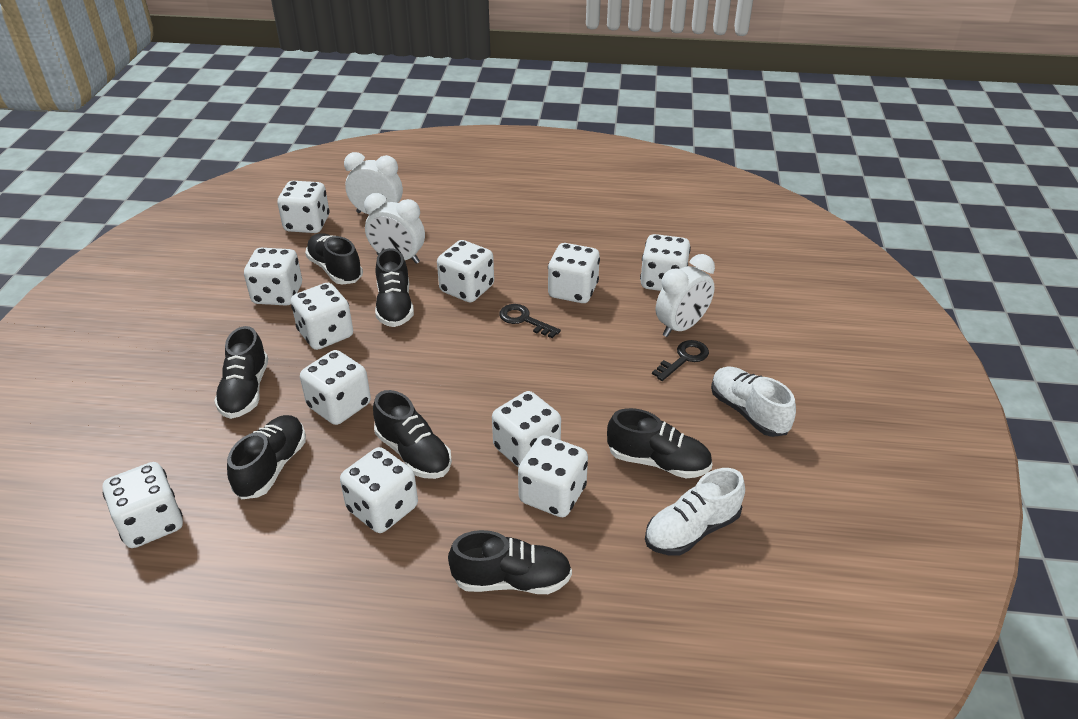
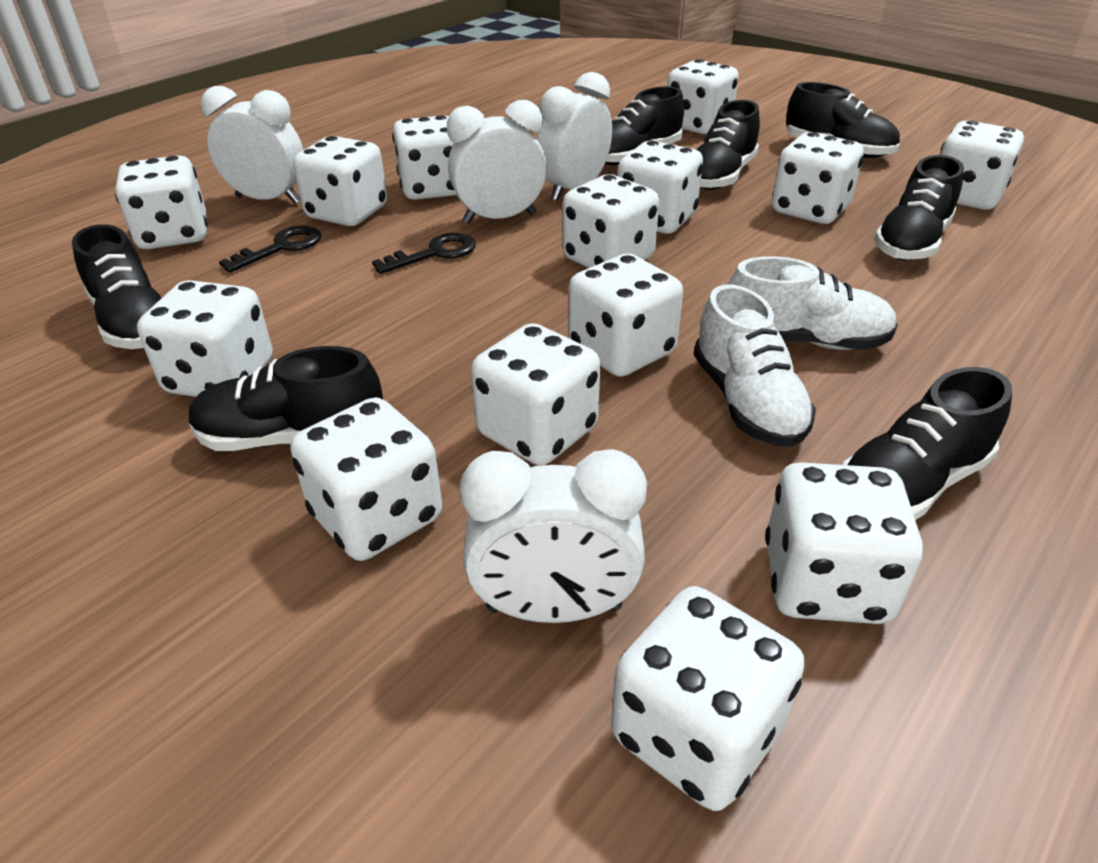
white clock: 3 -> 4
white dice: 11 -> 14

